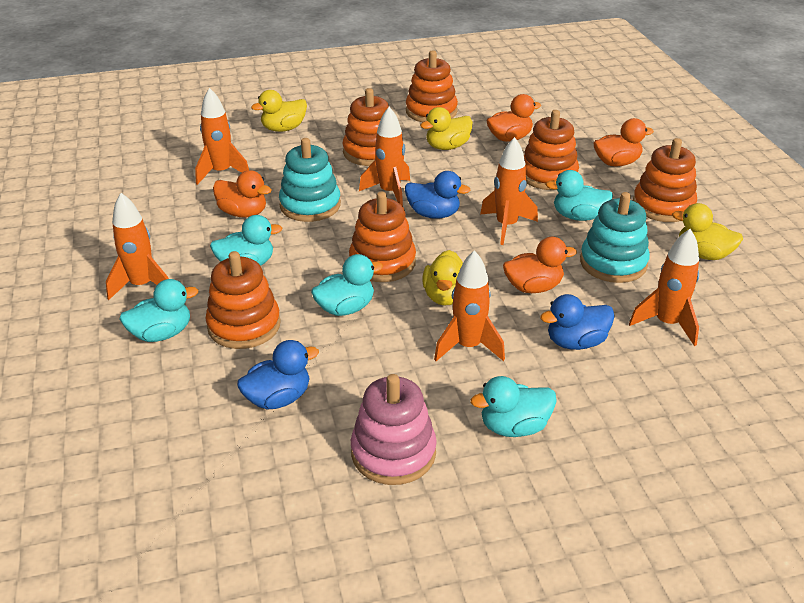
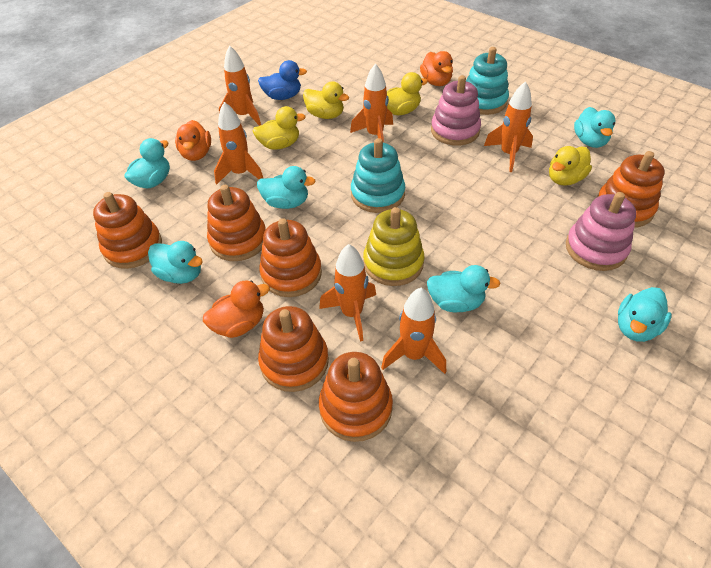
blue duck: 3 -> 1
orange duck: 4 -> 3
pink stacking toy: 1 -> 2
turquoise duck: 5 -> 6
yellow stacking toy: 0 -> 1

